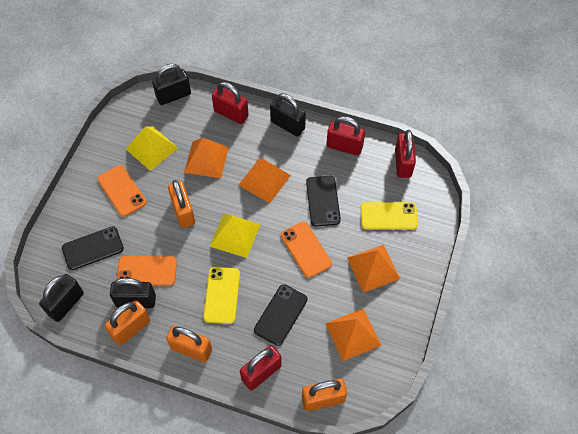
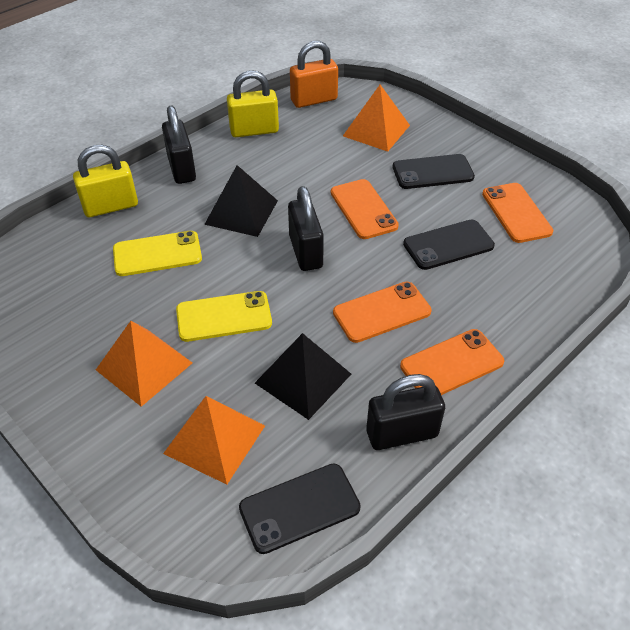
black padlock: 4 -> 3
black pyramid: 0 -> 2
orange padlock: 4 -> 1
orange phone: 3 -> 4
orange pyramid: 4 -> 3
red padlock: 4 -> 0
yellow padlock: 0 -> 2
yellow pyramid: 2 -> 0

